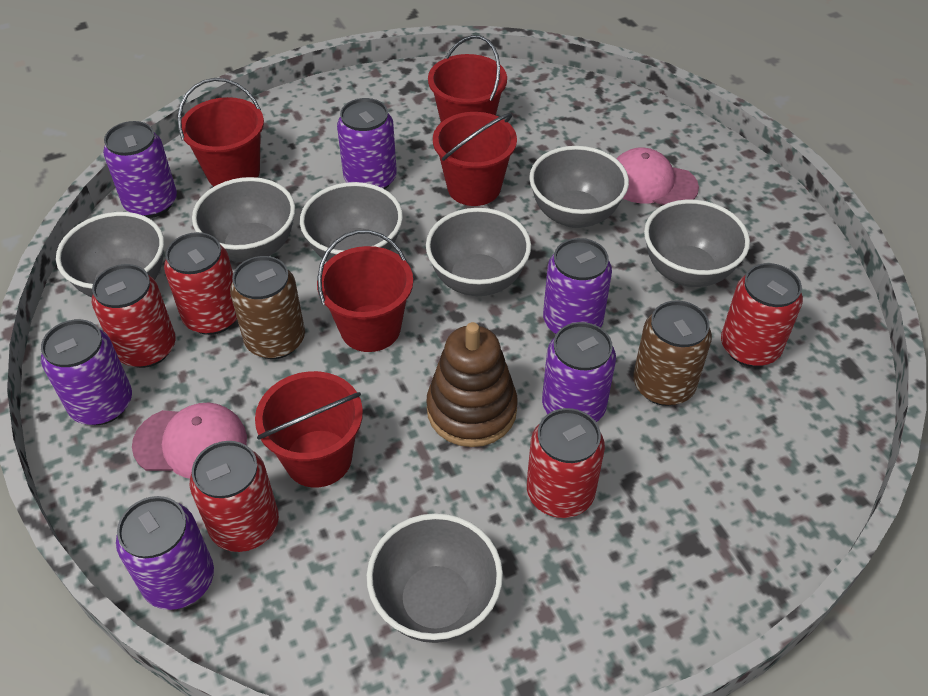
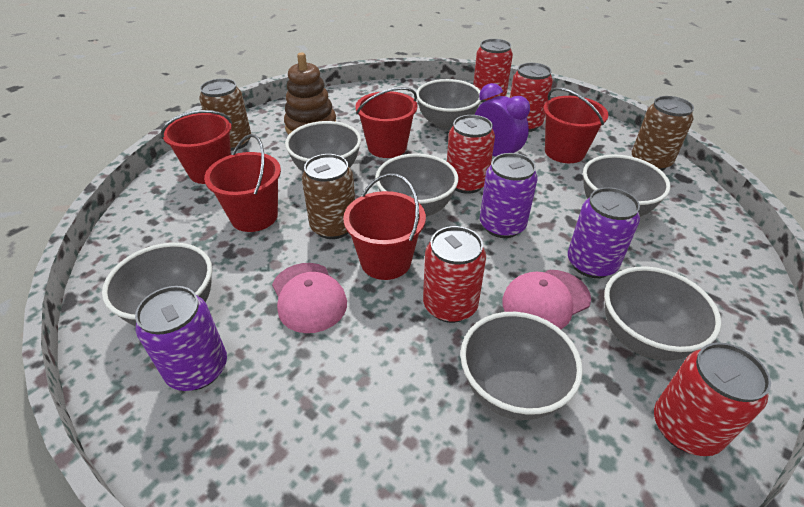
brown can: 2 -> 3
purple can: 6 -> 3
purple clock: 0 -> 1

